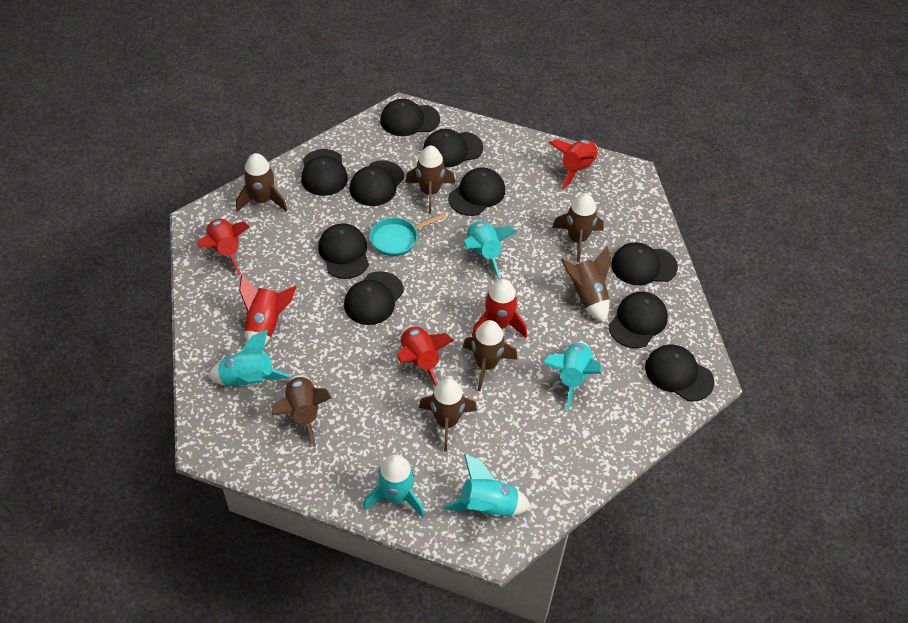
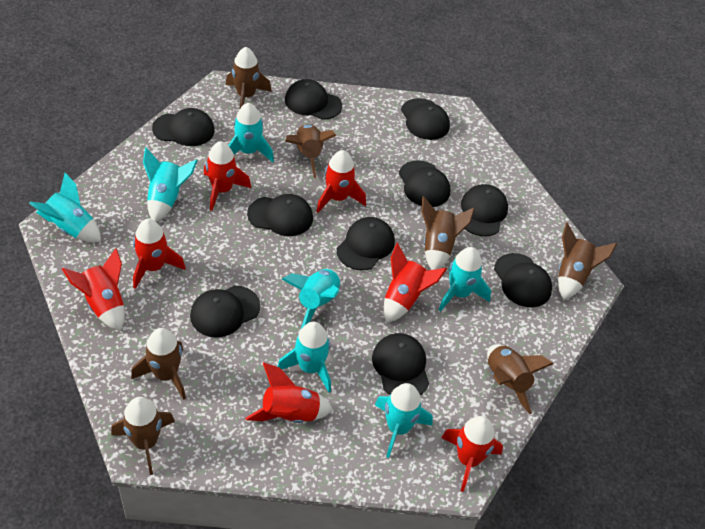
red rocket: 5 -> 7
turquoise pan: 1 -> 0
turquoise rocket: 5 -> 7

